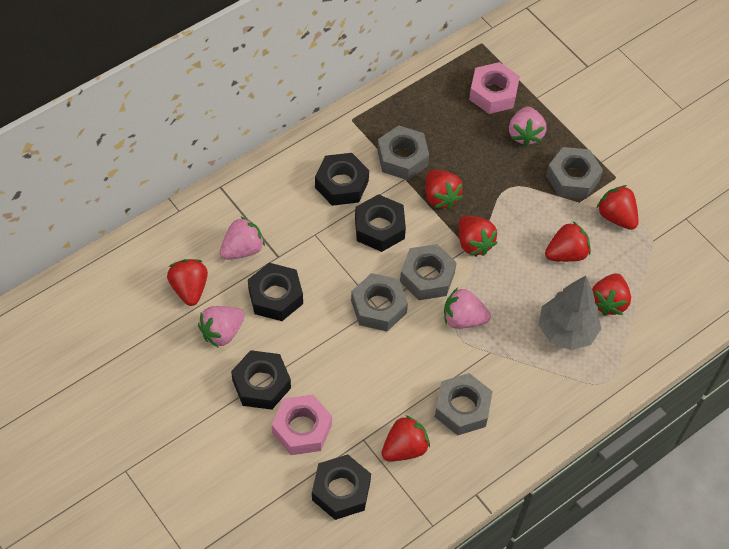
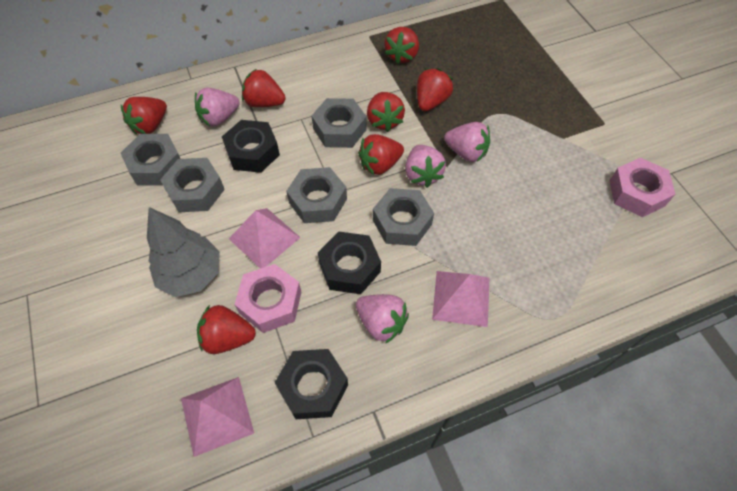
black nut: 5 -> 3
pink pyramid: 0 -> 3

